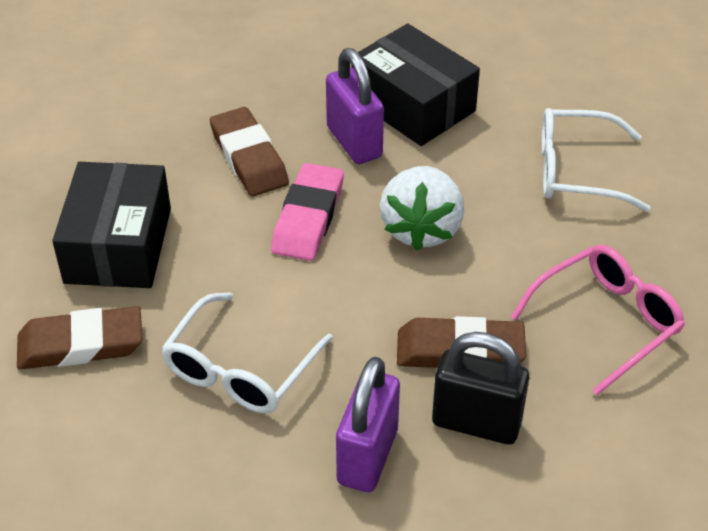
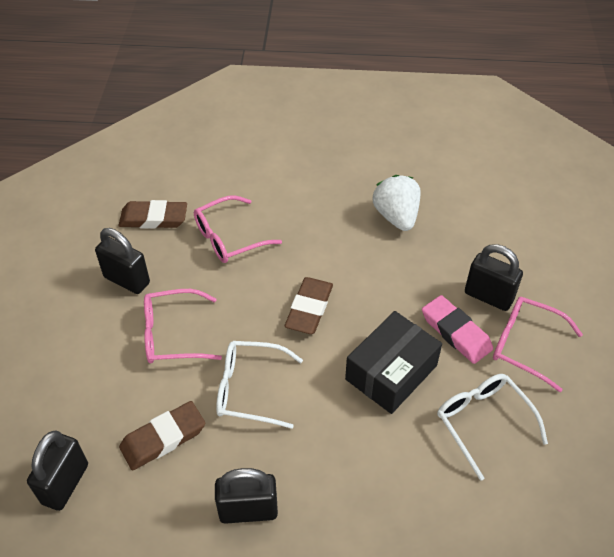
black box: 2 -> 1
black padlock: 1 -> 4
pink glasses: 1 -> 3
purple padlock: 2 -> 0

